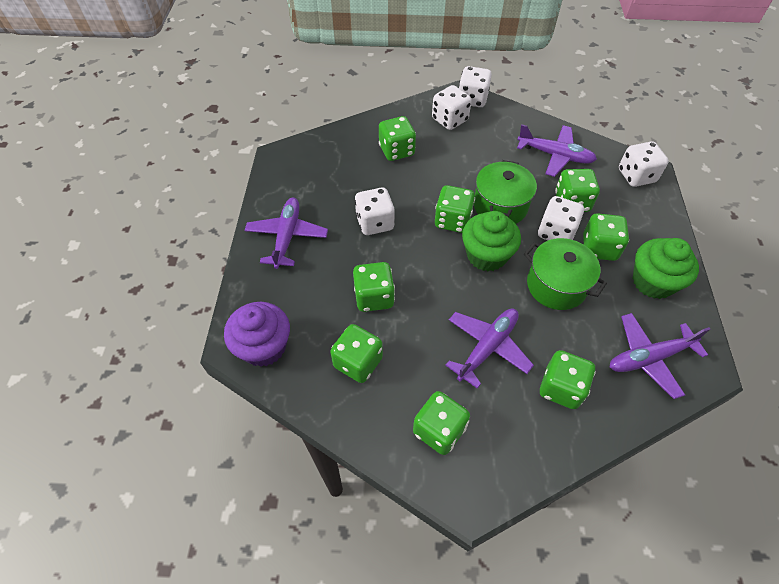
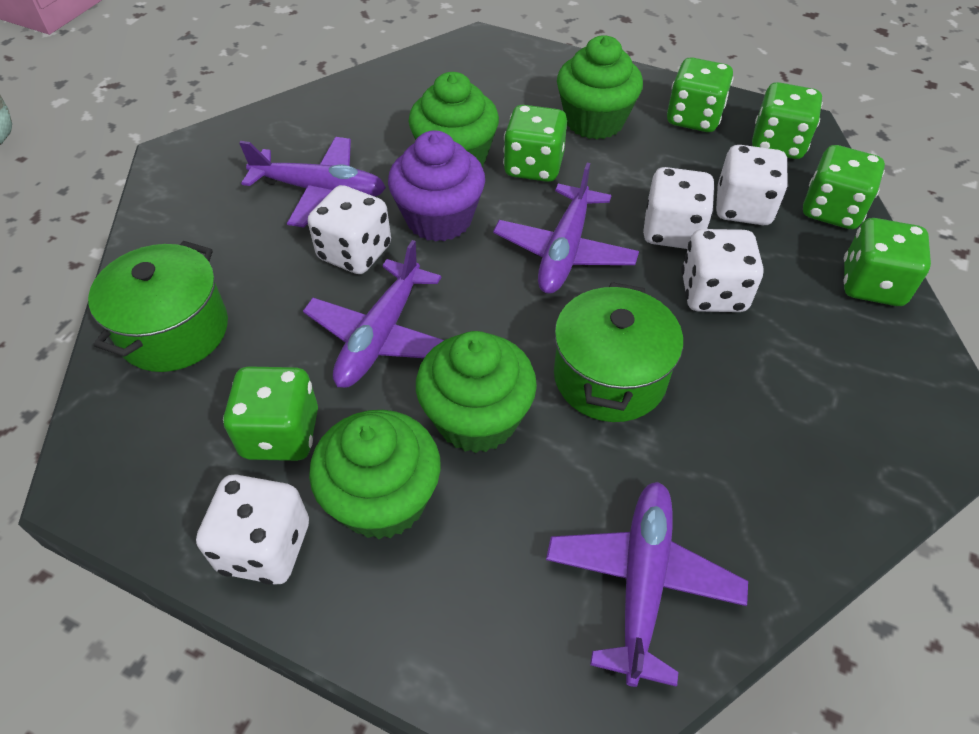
green cupcake: 2 -> 4
green dice: 8 -> 6

